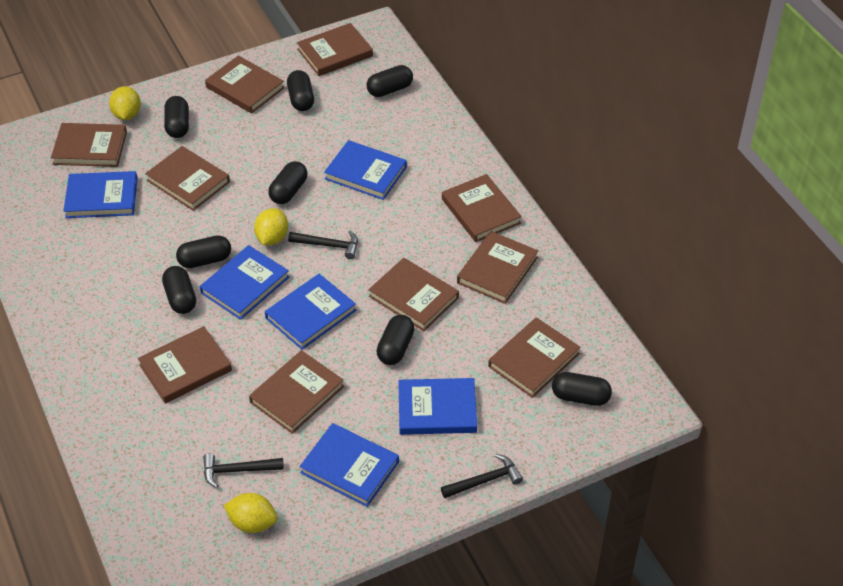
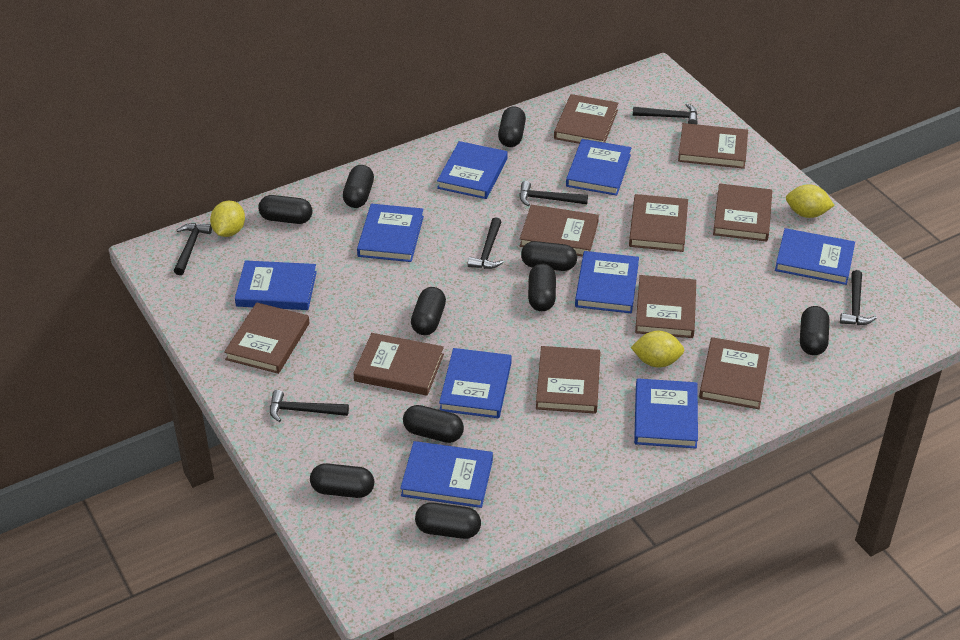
black capsule: 8 -> 10
black hammer: 3 -> 6
blue book: 6 -> 9

